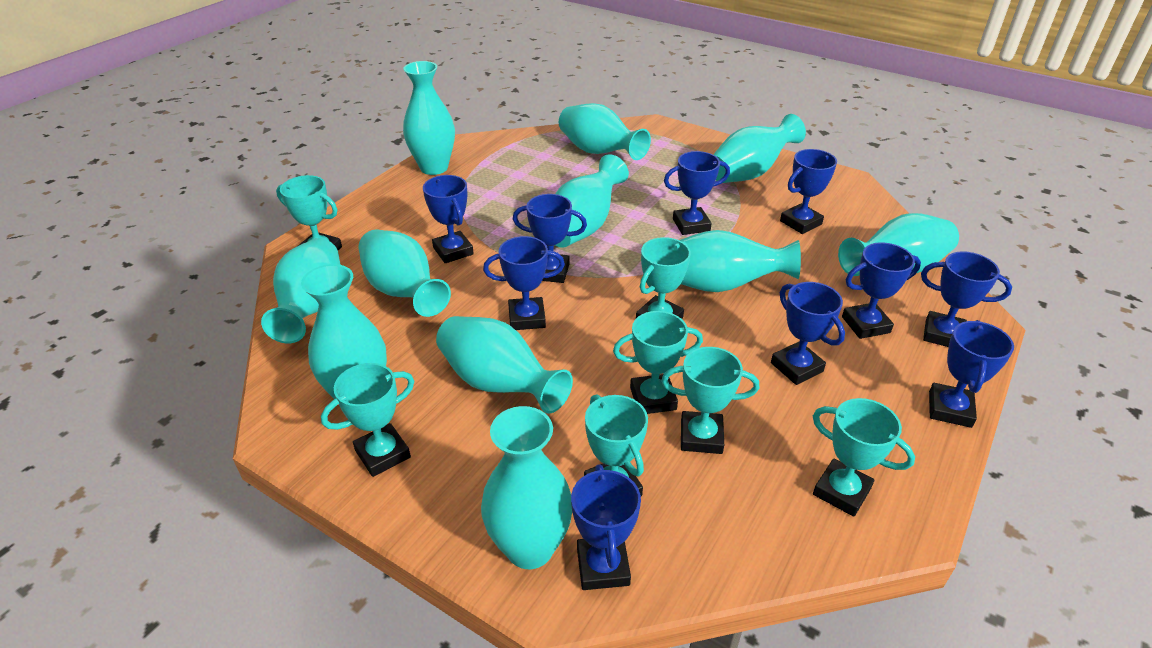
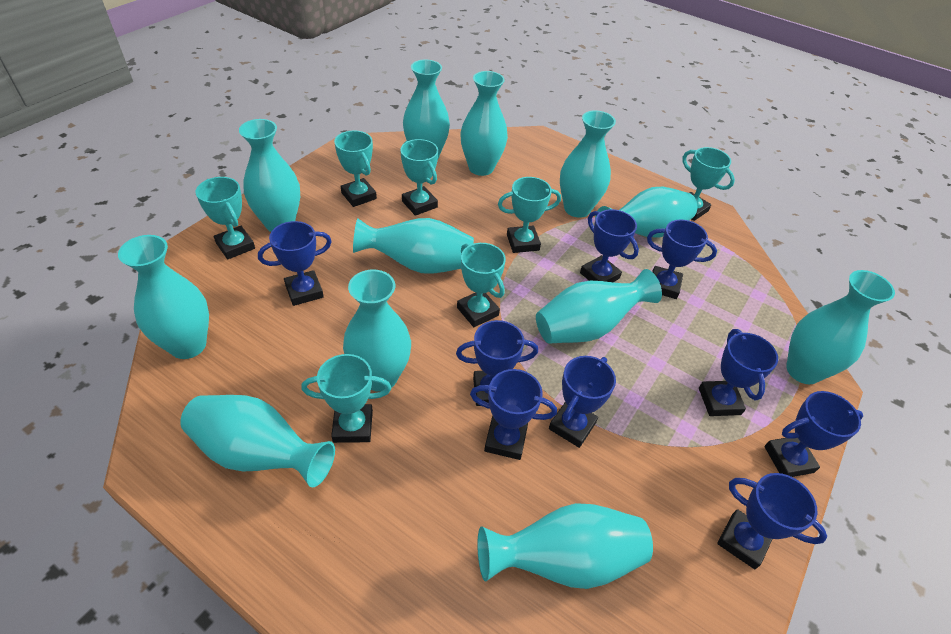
blue trophy: 10 -> 9
turquoise vase: 11 -> 12

